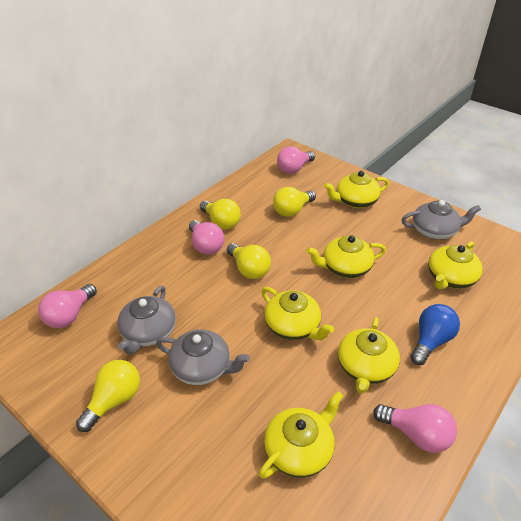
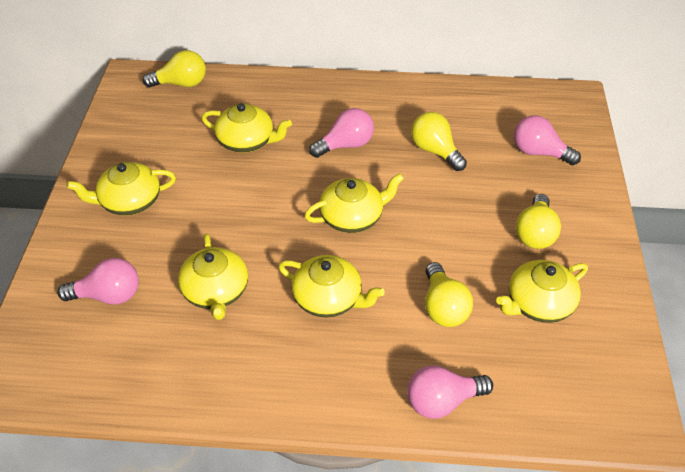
blue light bulb: 1 -> 0
grey teapot: 3 -> 0

